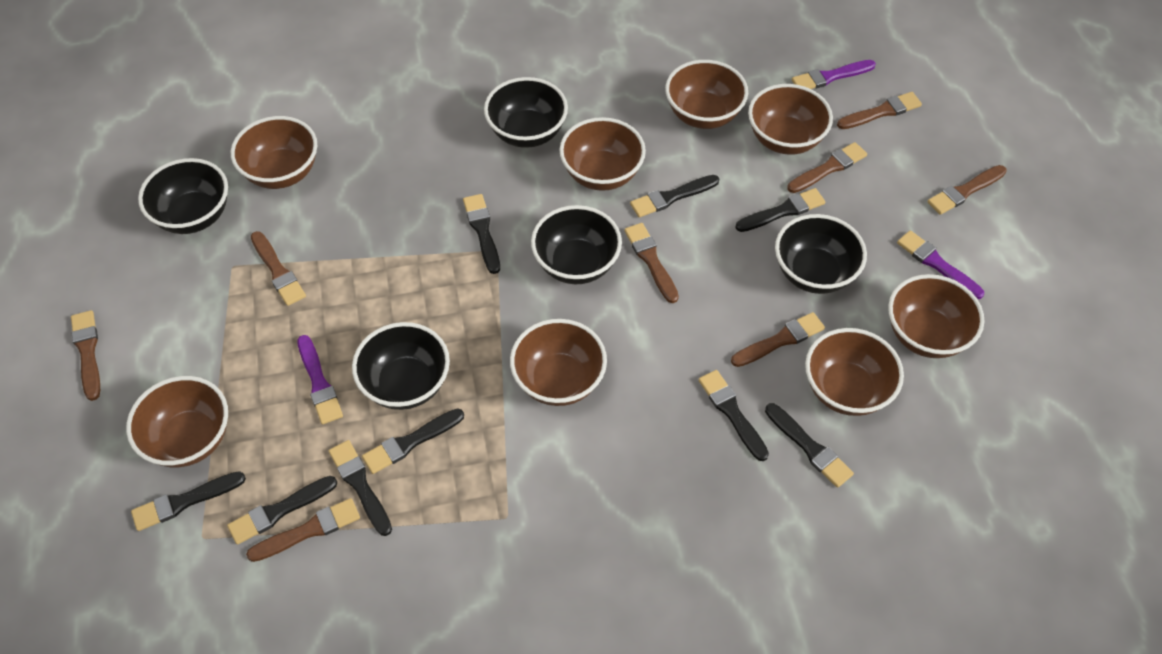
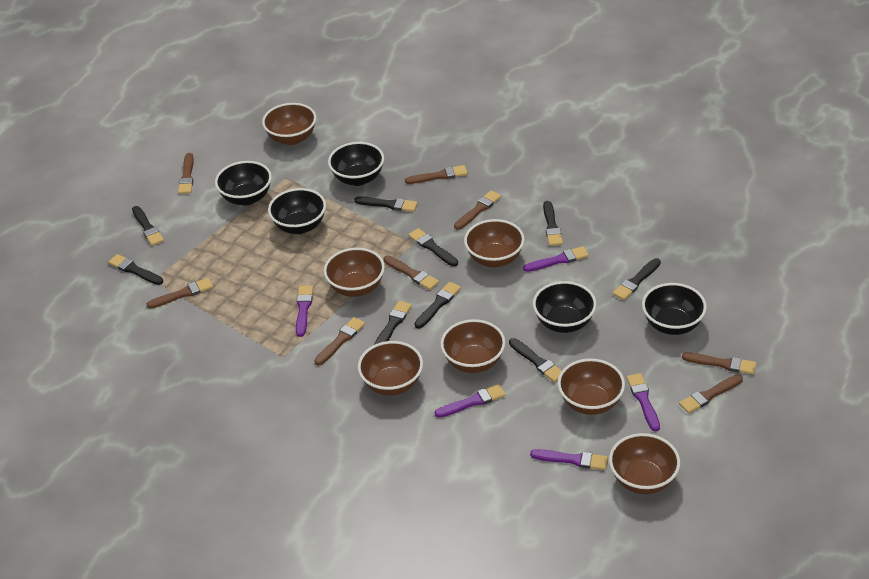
brown bowl: 8 -> 7
purple brush: 3 -> 5

